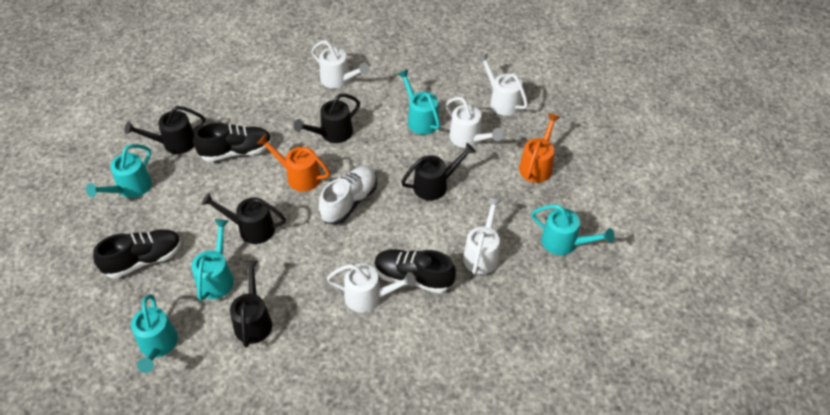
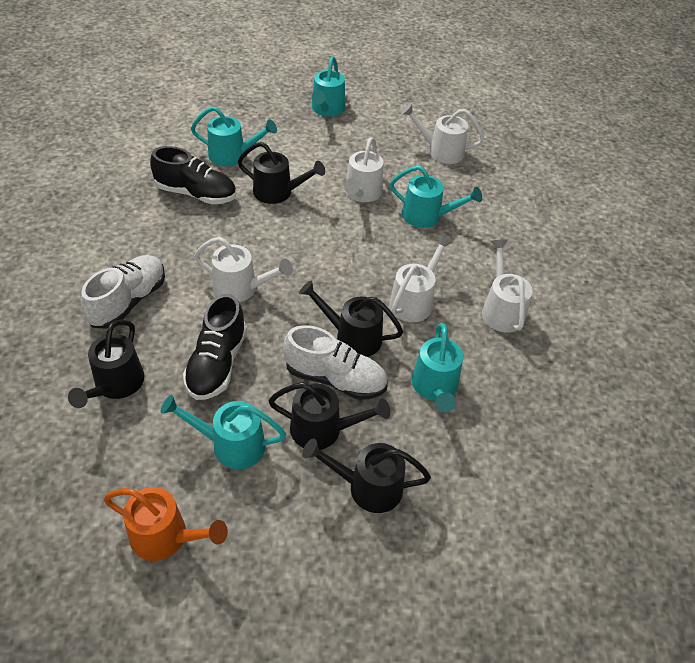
black shoe: 3 -> 2
orange watering can: 2 -> 1
white shoe: 1 -> 2

